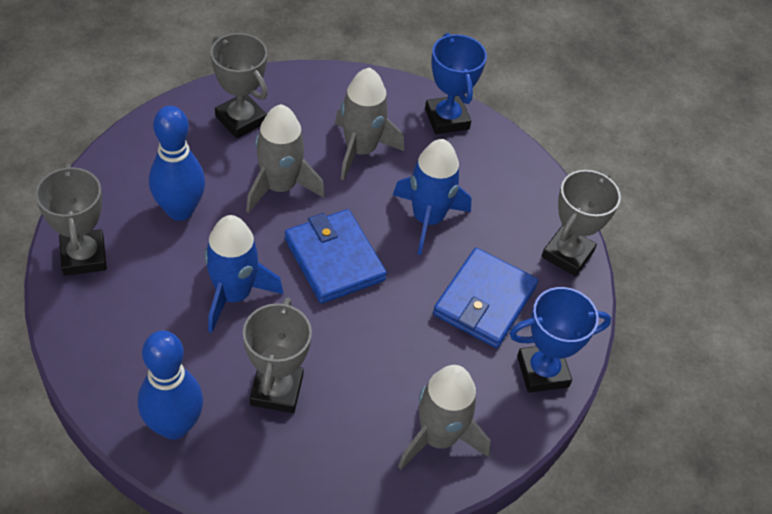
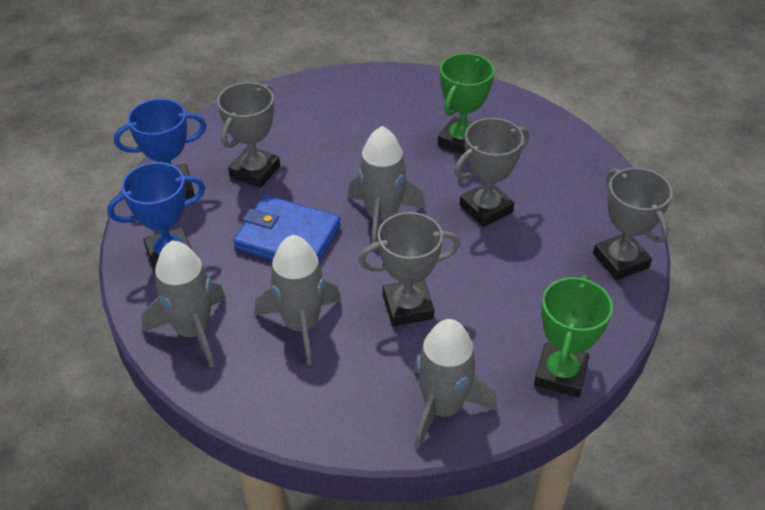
blue bowling pin: 2 -> 0
blue rocket: 2 -> 0
blue wallet: 2 -> 1
green trophy: 0 -> 2
grey rocket: 3 -> 4

